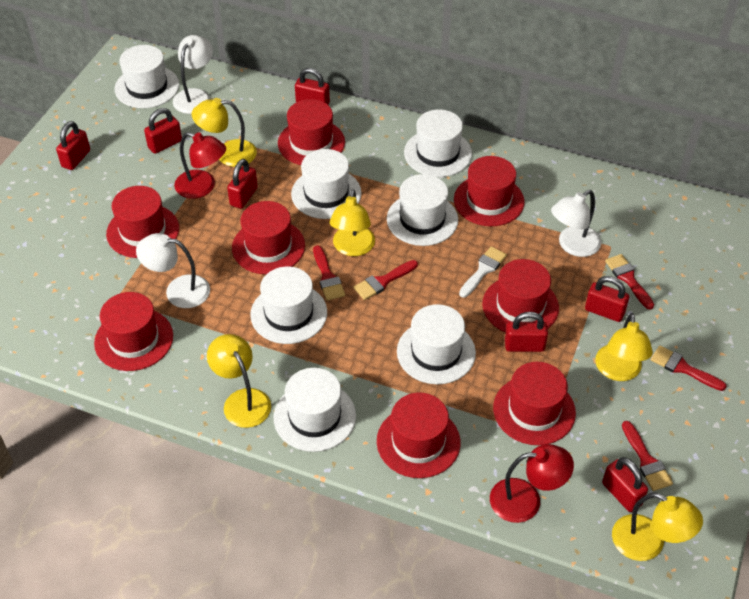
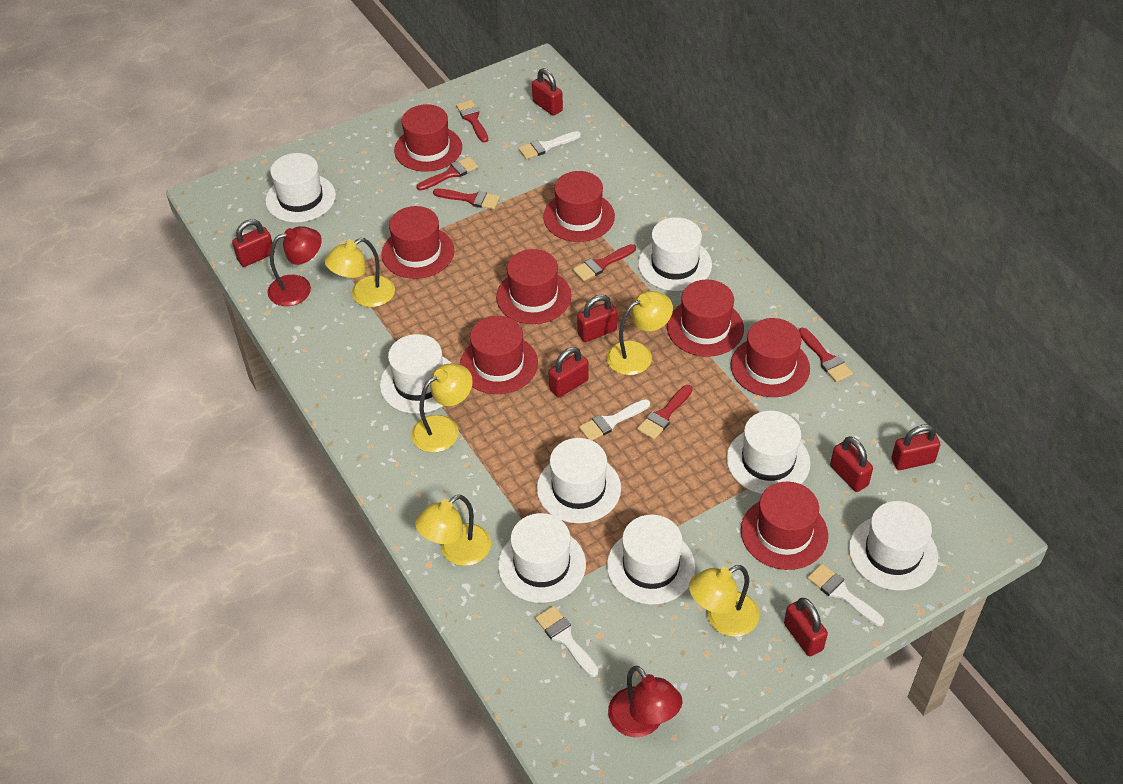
red brush: 5 -> 6
white brush: 1 -> 4
white hat: 7 -> 8
white lamp: 3 -> 0

